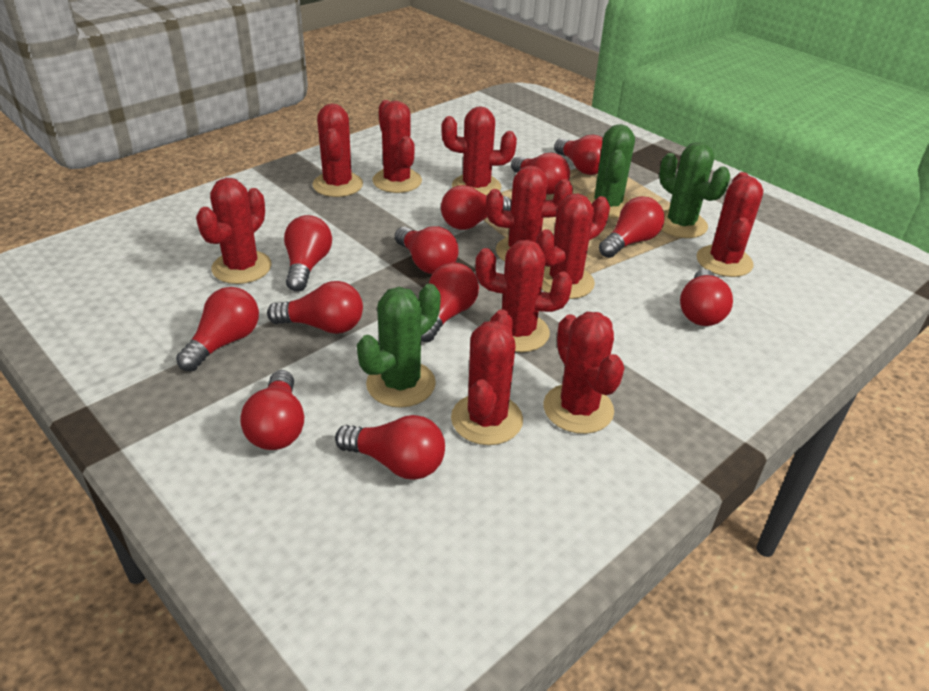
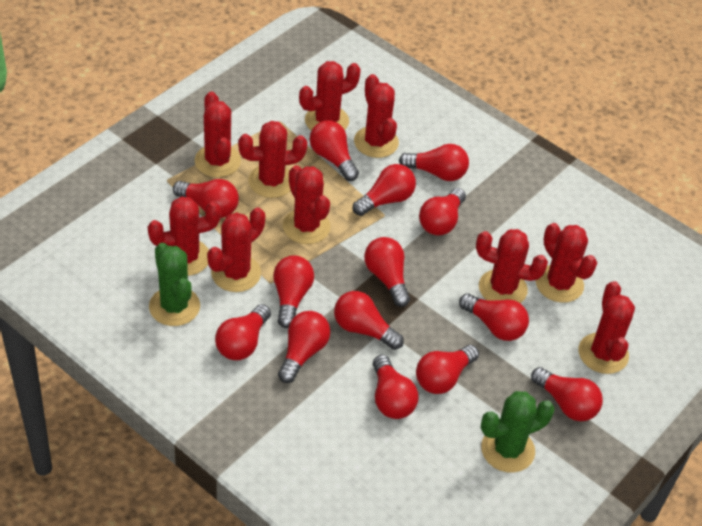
green cactus: 3 -> 2
red light bulb: 12 -> 14

